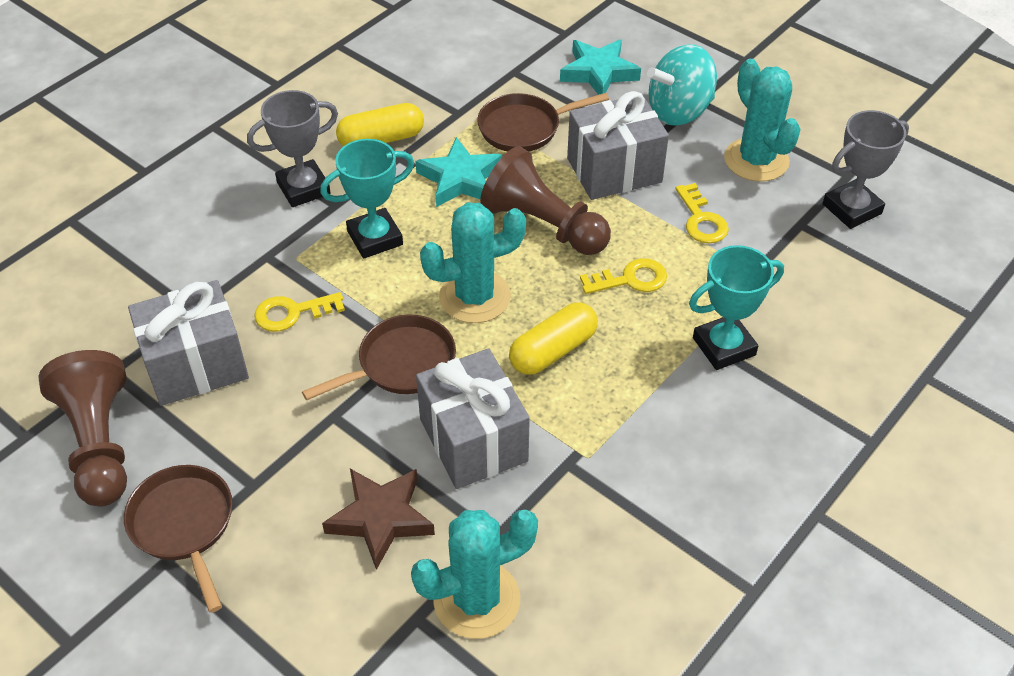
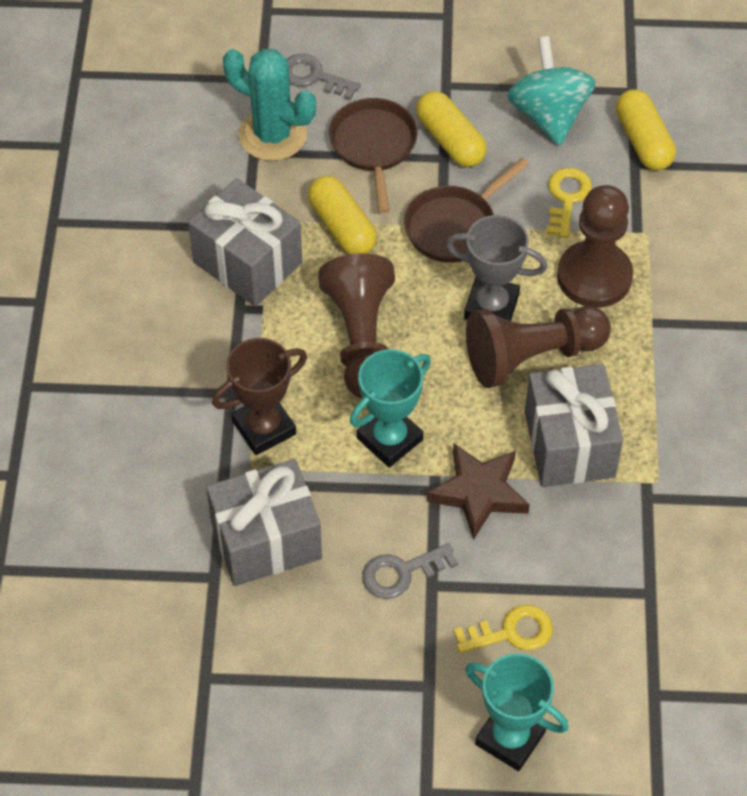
brown pan: 3 -> 2
brown pawn: 2 -> 3
brown trophy: 0 -> 1
grey key: 0 -> 2
grey trophy: 2 -> 1
turquoise cactus: 3 -> 1
turquoise star: 2 -> 0
yellow capsule: 2 -> 3
yellow key: 3 -> 2

